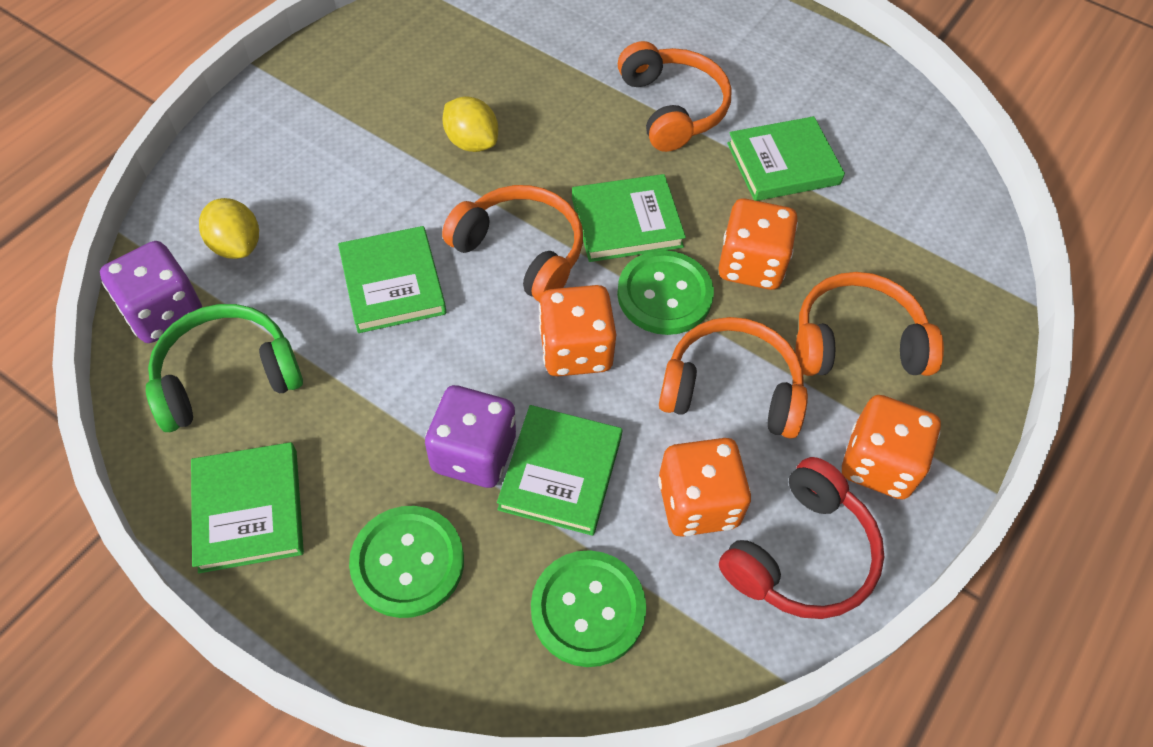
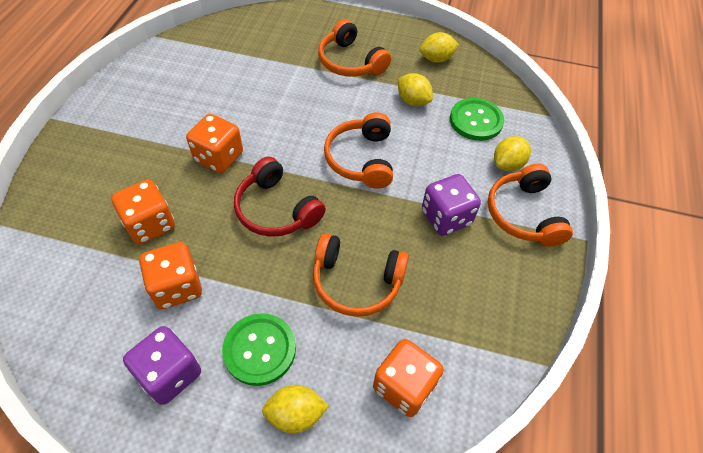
green book: 5 -> 0
green button: 3 -> 2
green headphones: 1 -> 0
yellow lemon: 2 -> 4

